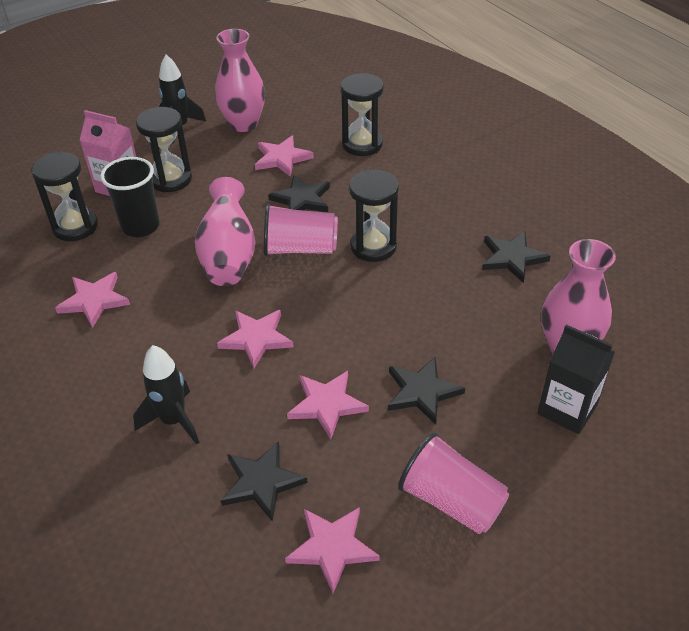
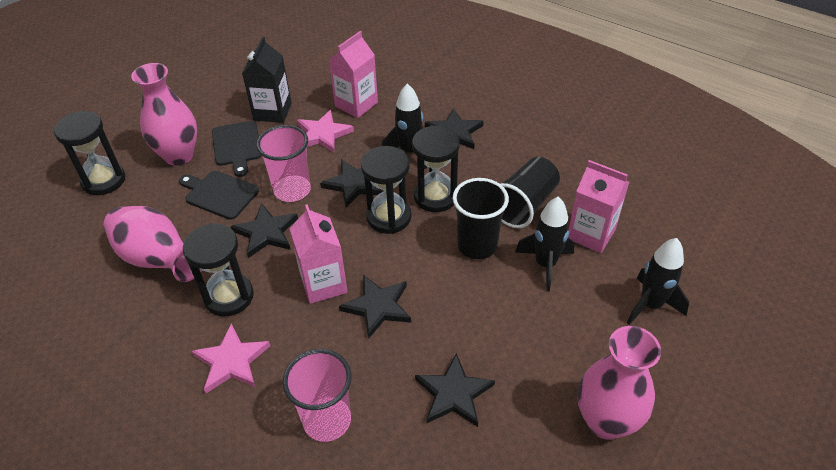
black cup: 1 -> 2
black cutting board: 0 -> 2
black rocket: 2 -> 3
black star: 4 -> 5
pink carton: 1 -> 3
pink star: 5 -> 2

